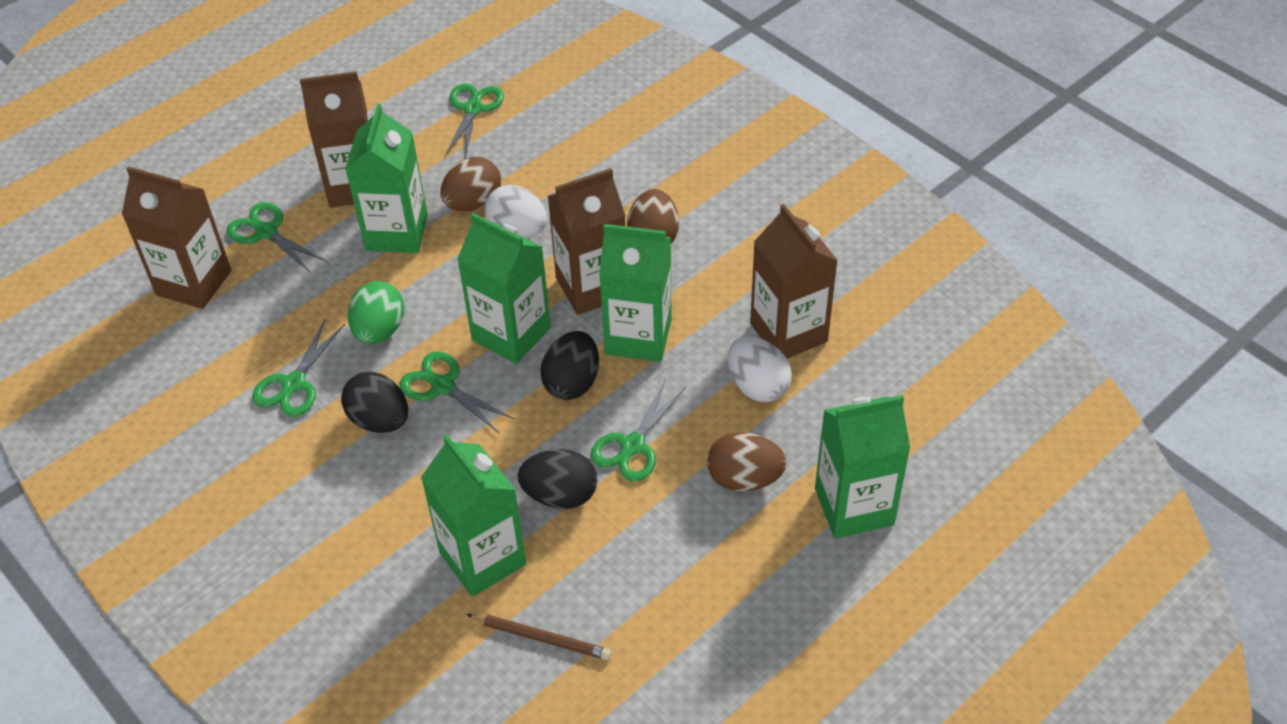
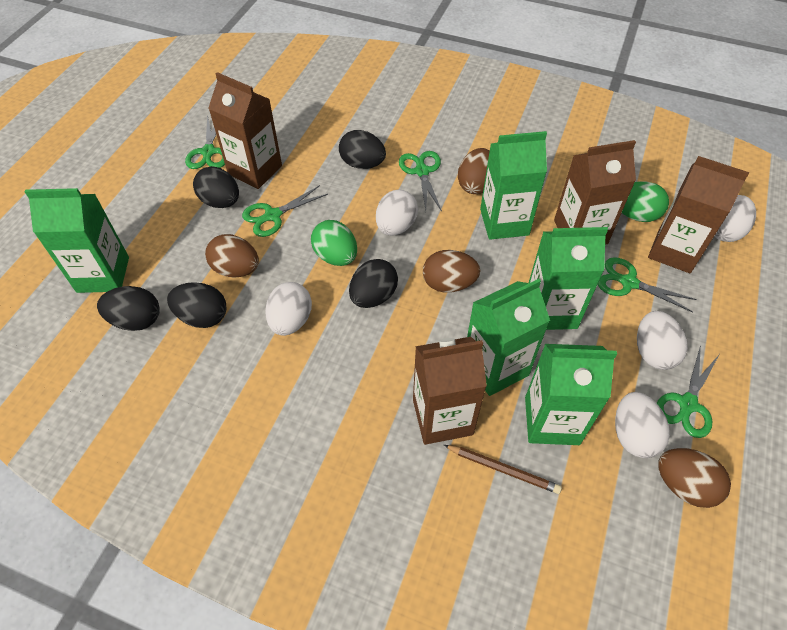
black egg: 3 -> 5
brown egg: 3 -> 4
green egg: 1 -> 2
white egg: 2 -> 5

